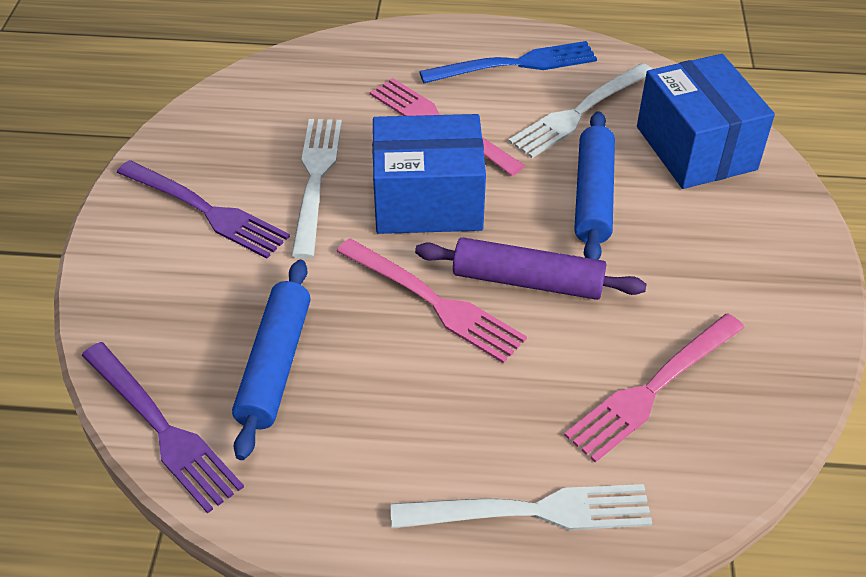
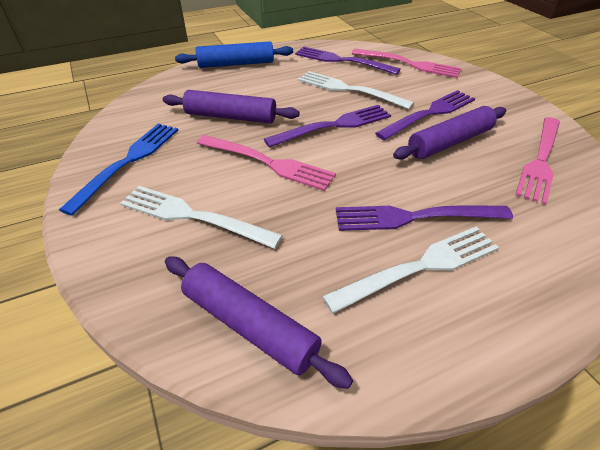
blue box: 2 -> 0
blue rolling pin: 2 -> 1
purple fork: 2 -> 4
purple rolling pin: 1 -> 3

